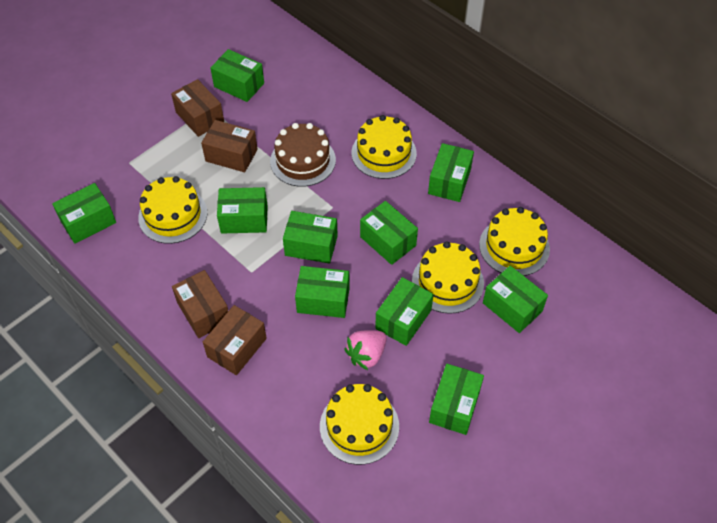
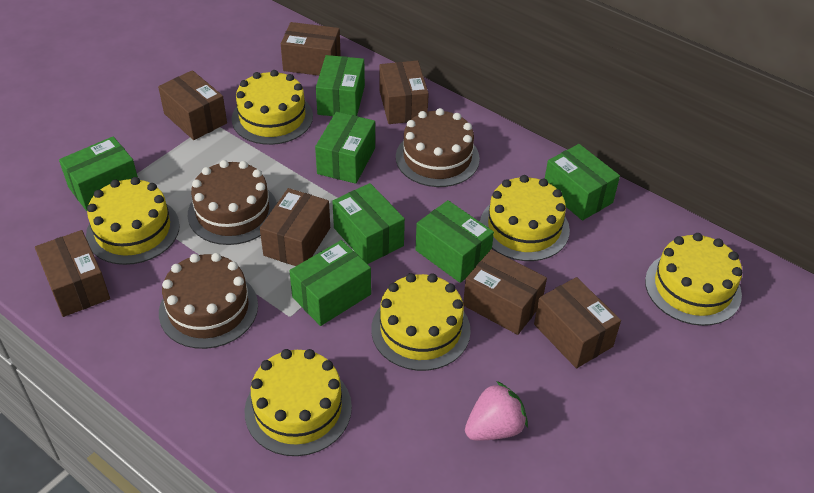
brown box: 4 -> 7
brown cake: 1 -> 3
green box: 10 -> 7
yellow cake: 5 -> 6

